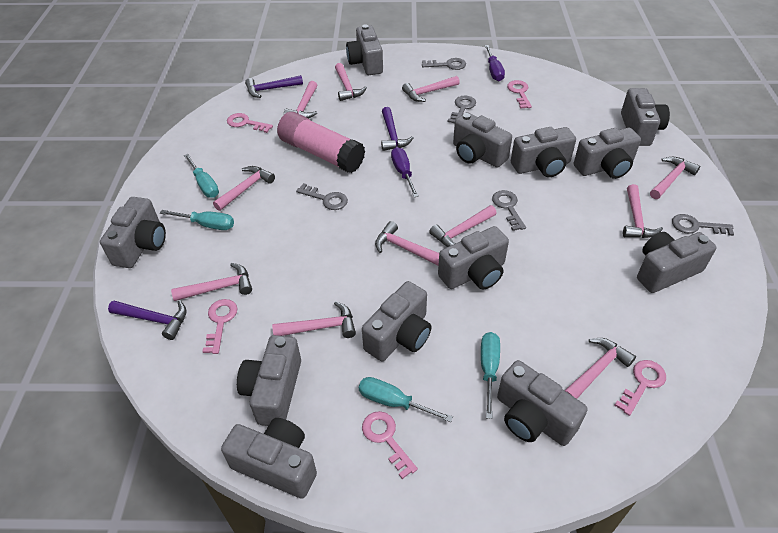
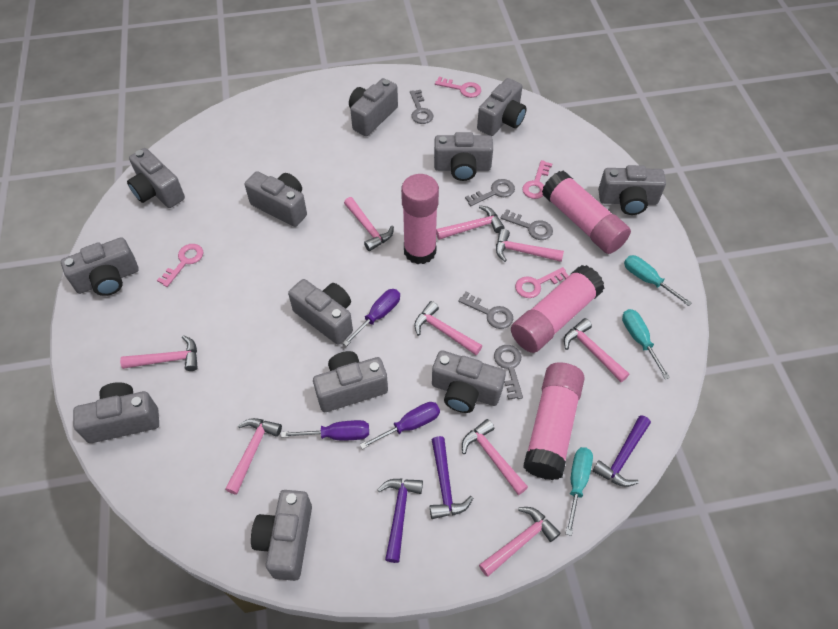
pink glue stick: 1 -> 4
pink hammer: 11 -> 9
pink key: 5 -> 4
purple screwdriver: 2 -> 3
turquoise screwdriver: 4 -> 3

